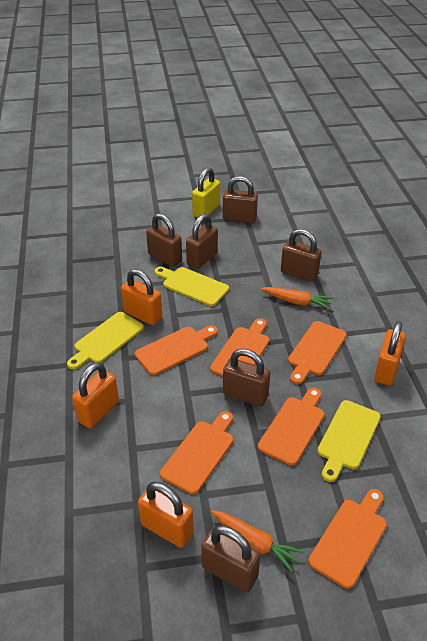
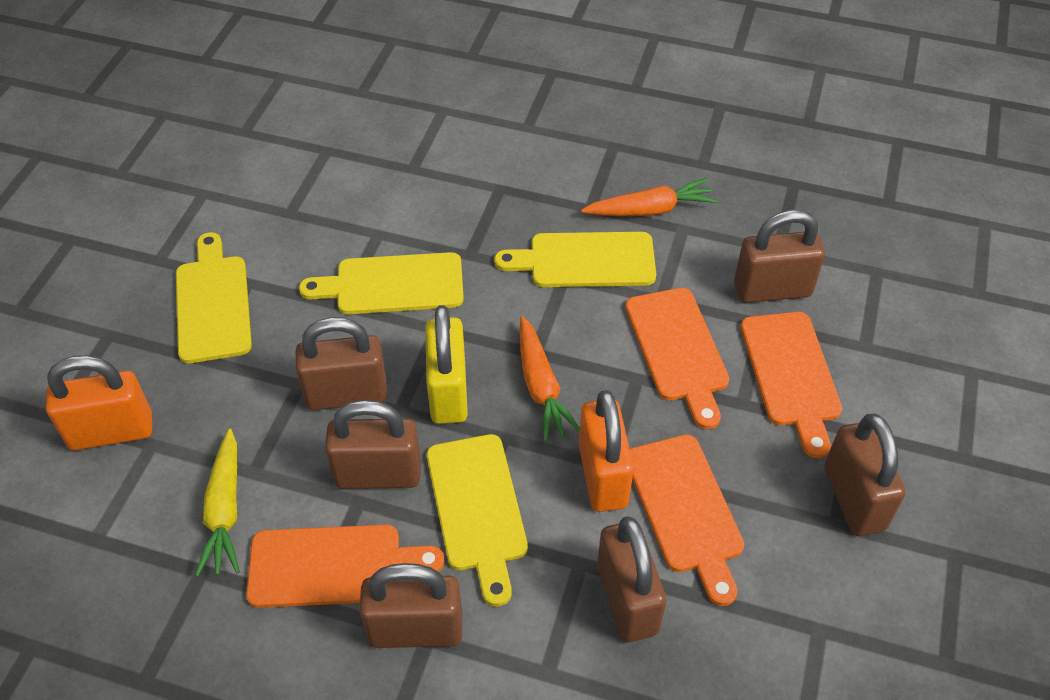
orange cutting board: 6 -> 4
orange padlock: 4 -> 2
yellow carrot: 0 -> 1
yellow cutting board: 3 -> 4

